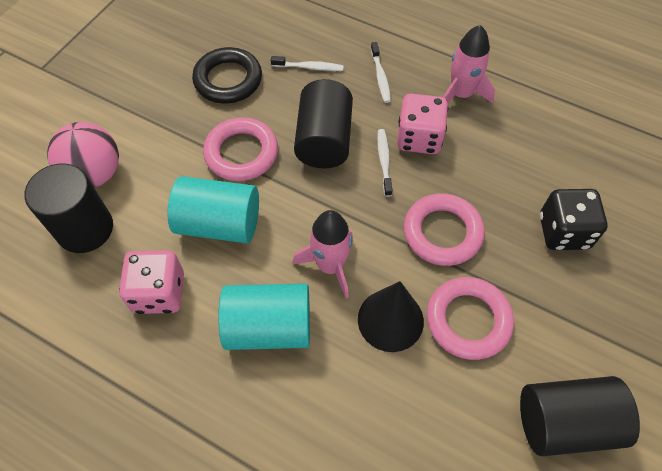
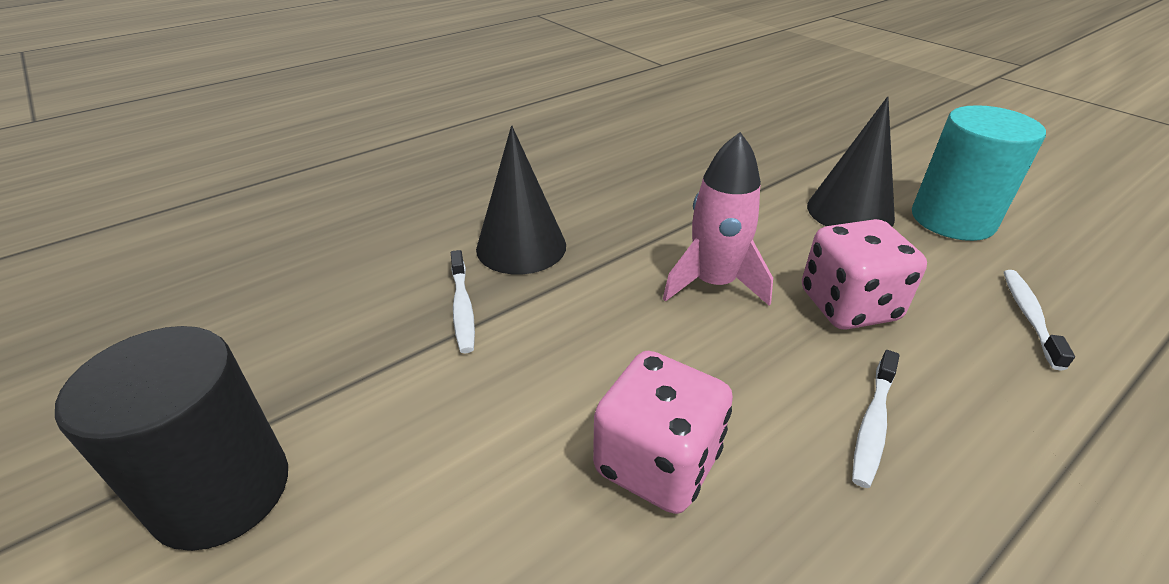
black cone: 1 -> 2
black cylinder: 3 -> 1
black dice: 1 -> 0
black ring: 1 -> 0
pink ball: 1 -> 0
pink ring: 3 -> 0
pink rocket: 2 -> 1
turquoise cylinder: 2 -> 1

